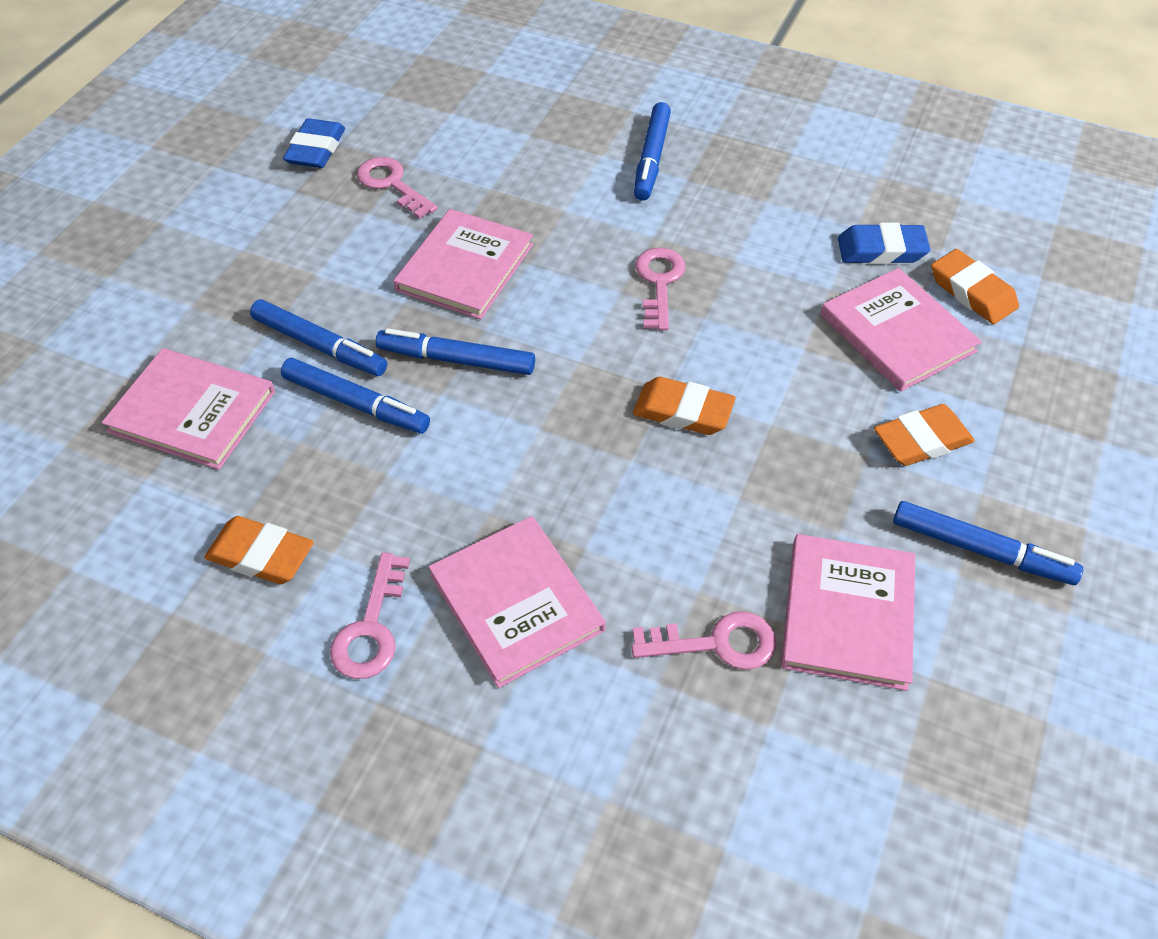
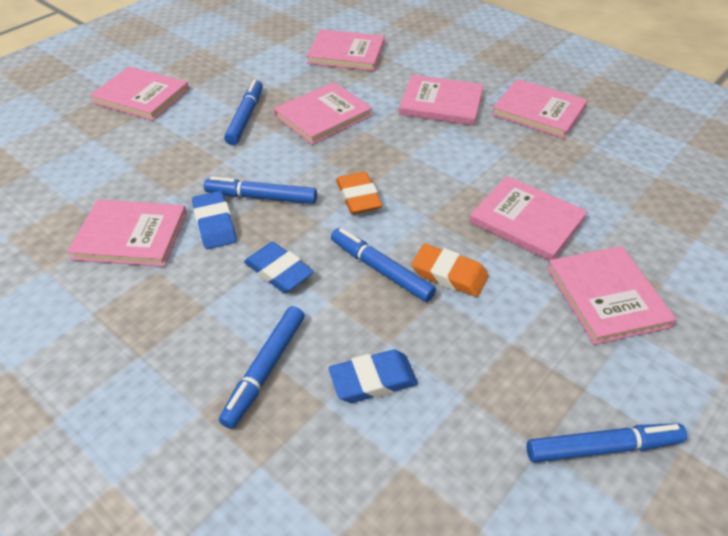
blue eraser: 2 -> 3
orange eraser: 4 -> 2
pink book: 5 -> 8
pink key: 4 -> 0

